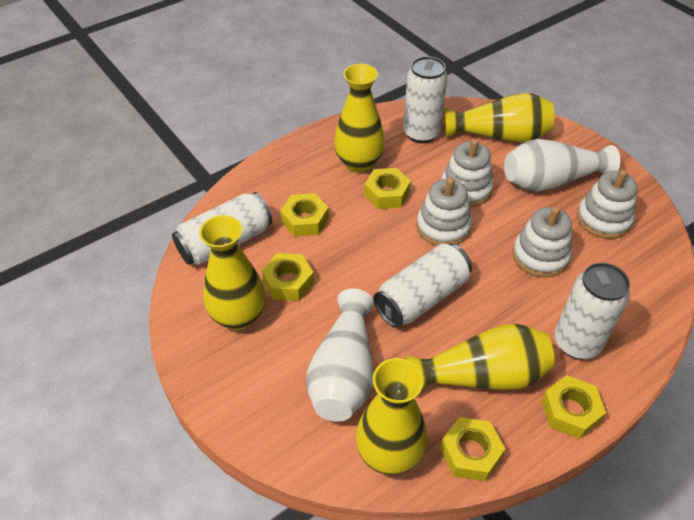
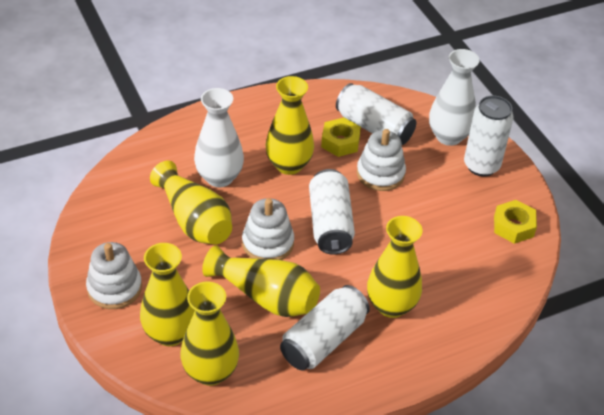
white stacking toy: 4 -> 3
yellow nut: 5 -> 2
yellow vase: 5 -> 6

